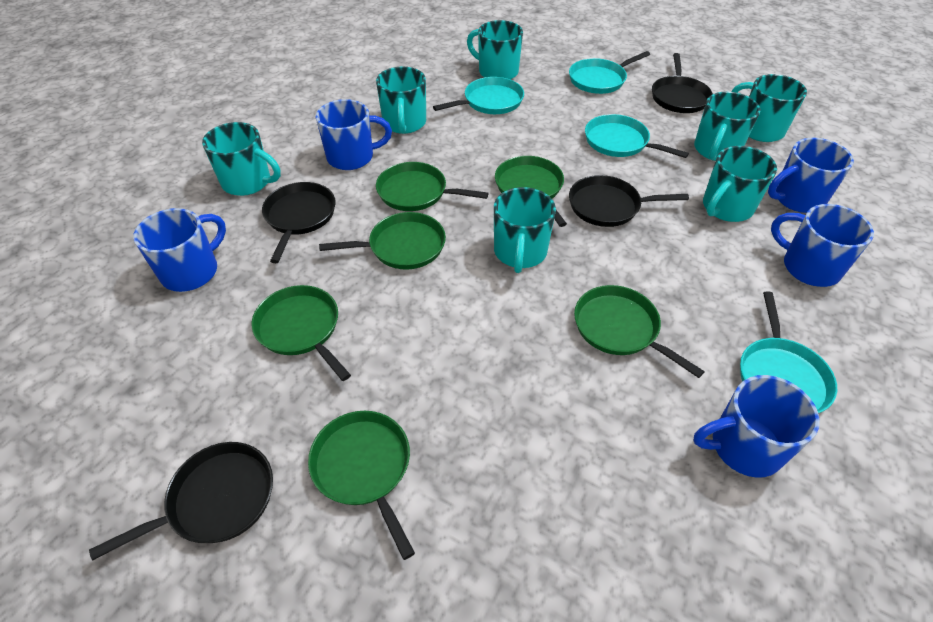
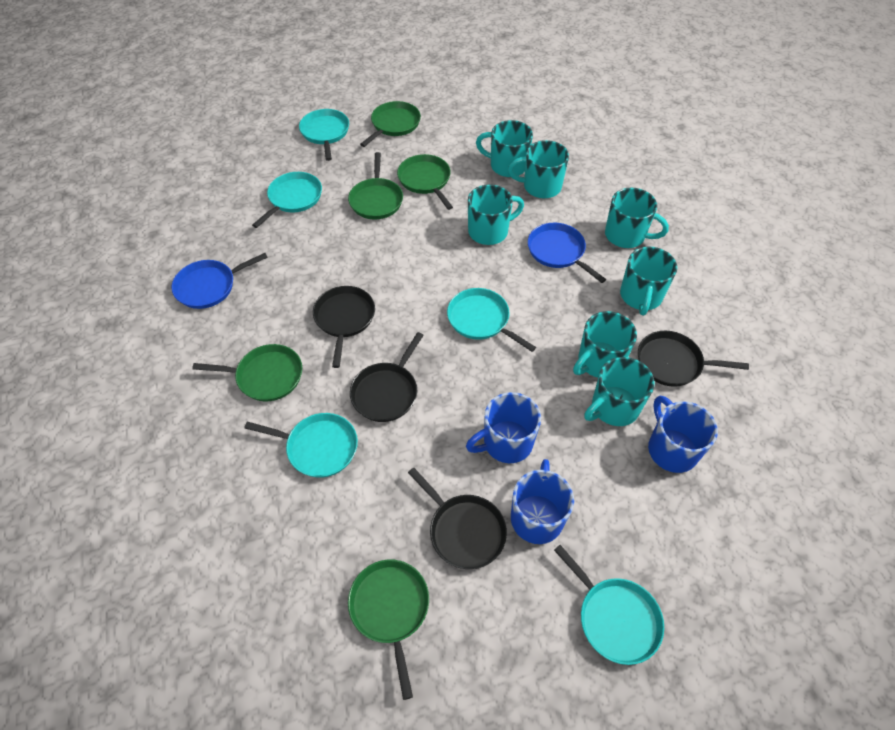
blue mug: 5 -> 3
blue pan: 0 -> 2
green pan: 6 -> 5
turquoise pan: 4 -> 5

